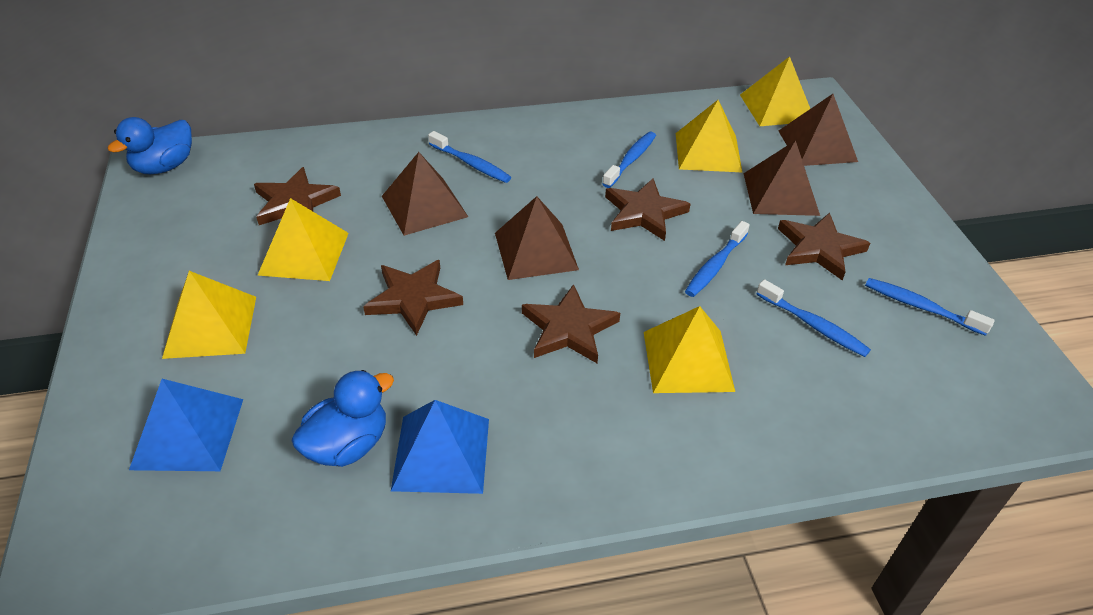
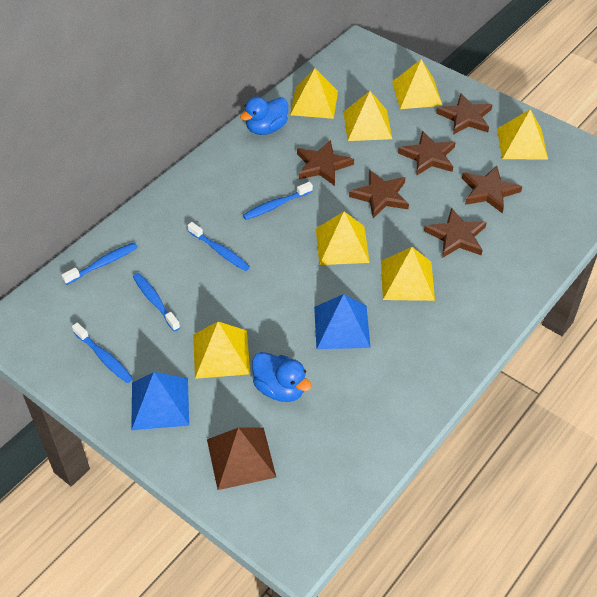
brown pyramid: 4 -> 1
brown star: 5 -> 6
yellow pyramid: 5 -> 7

